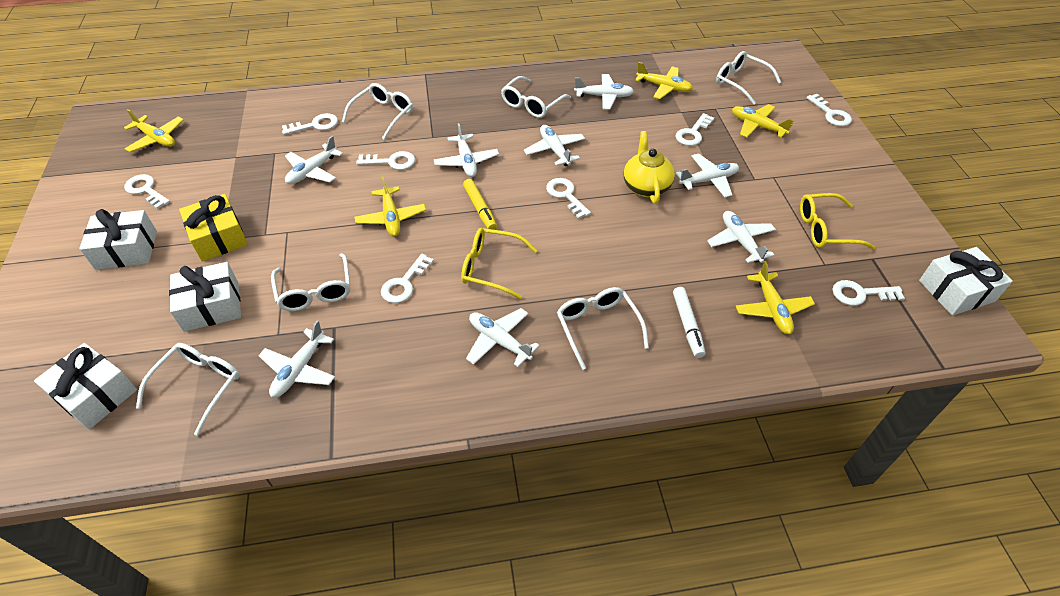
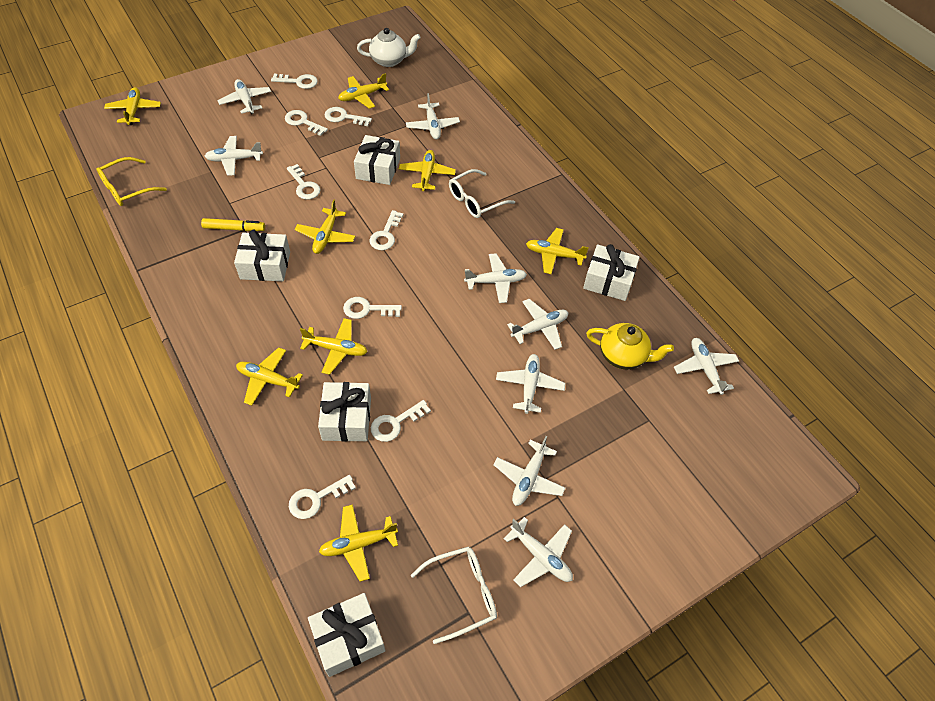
white gift: 4 -> 5
white glasses: 6 -> 2
white marker: 1 -> 0
white plane: 8 -> 9
white teapot: 0 -> 1
yellow gift: 1 -> 0
yellow glasses: 2 -> 1
yellow plane: 5 -> 8

